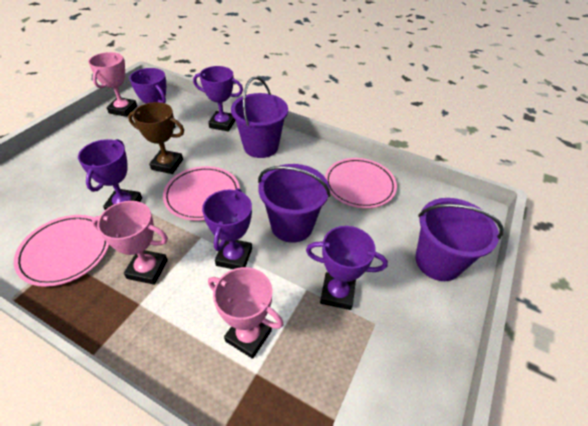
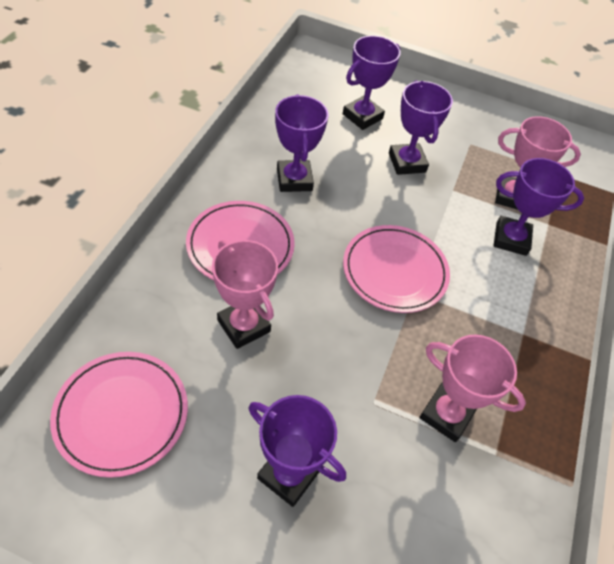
brown trophy: 1 -> 0
purple bucket: 3 -> 0

